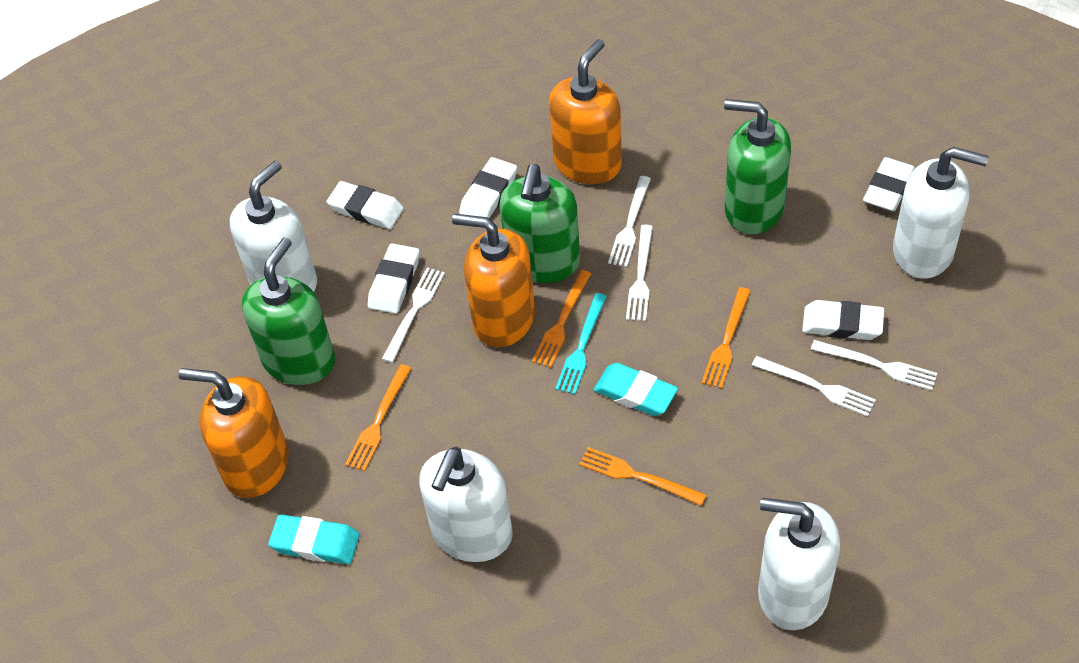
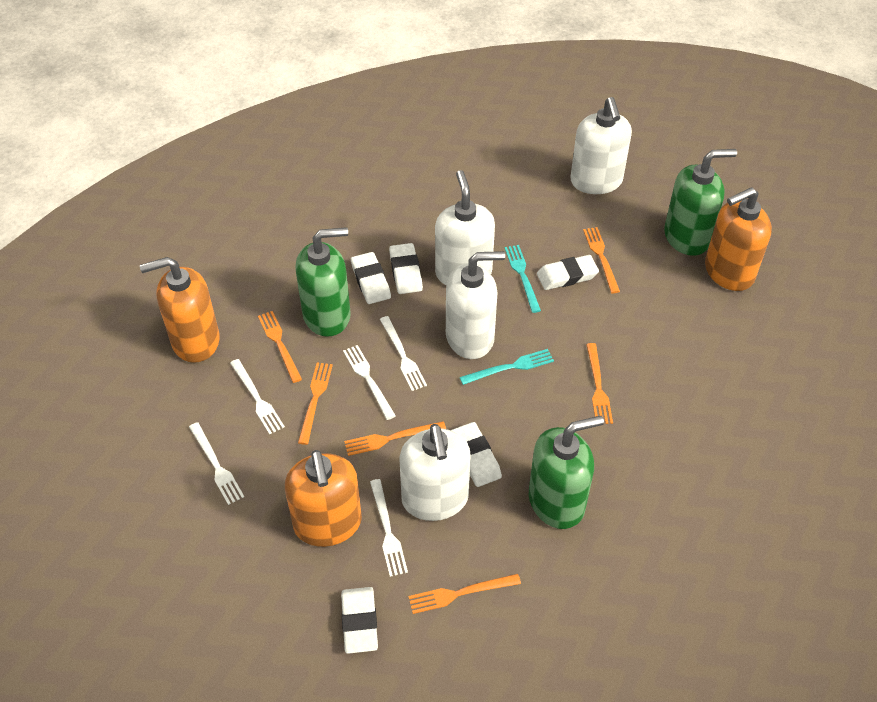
orange fork: 4 -> 6
turquoise eraser: 2 -> 0
turquoise fork: 1 -> 2

